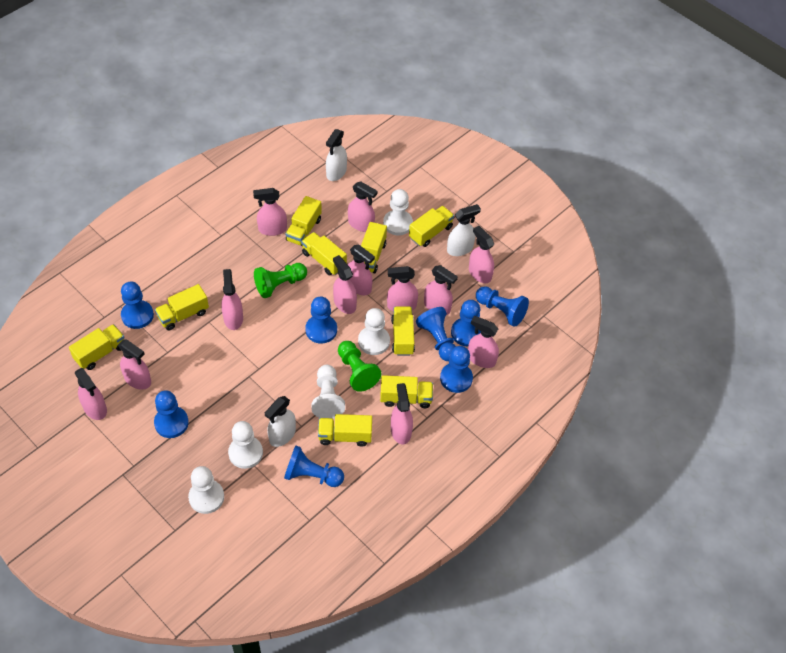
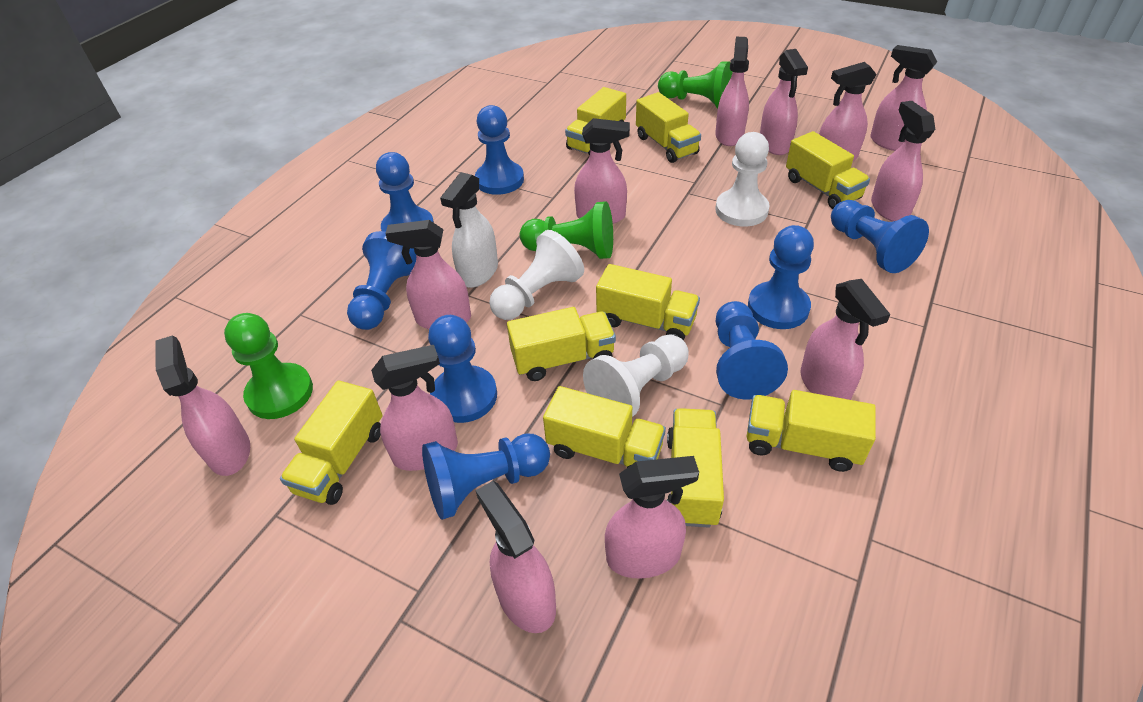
green pawn: 2 -> 3
white pawn: 5 -> 3
white spray bottle: 3 -> 1

